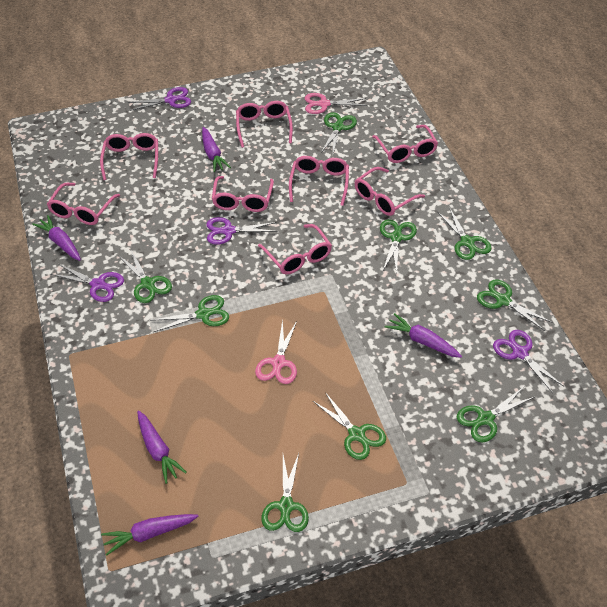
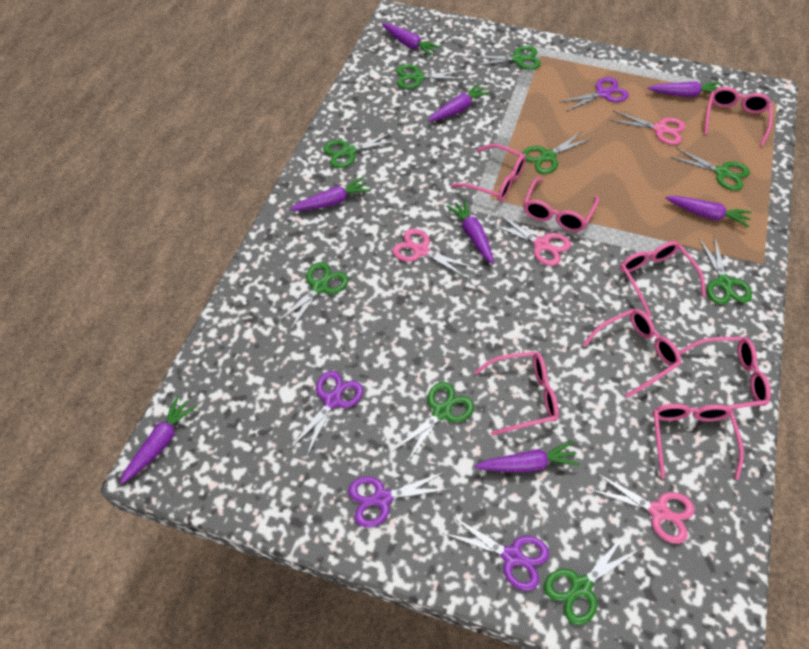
pink scissors: 2 -> 4
purple carrot: 5 -> 8

